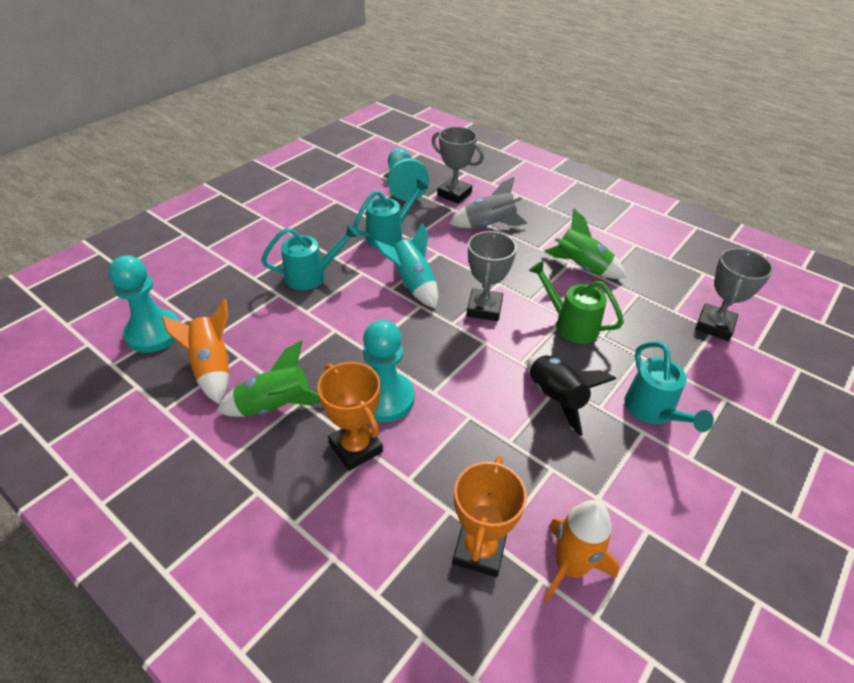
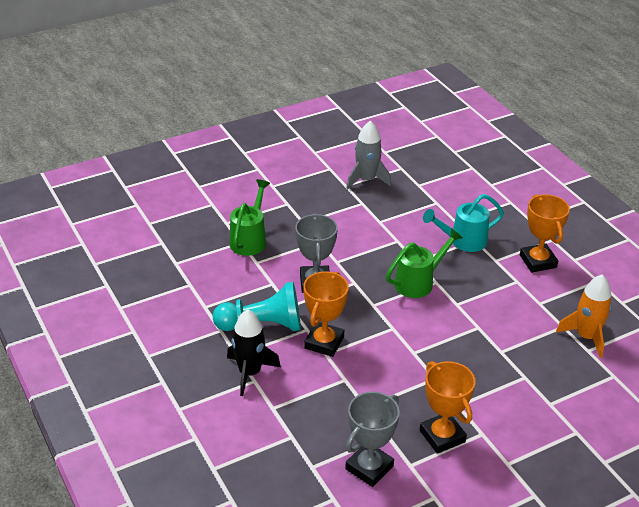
green rocket: 2 -> 0
green watering can: 1 -> 2
grey trophy: 3 -> 2
orange rocket: 2 -> 1
orange trophy: 2 -> 3
turquoise pawn: 3 -> 1
turquoise rocket: 1 -> 0
turquoise watering can: 3 -> 1

